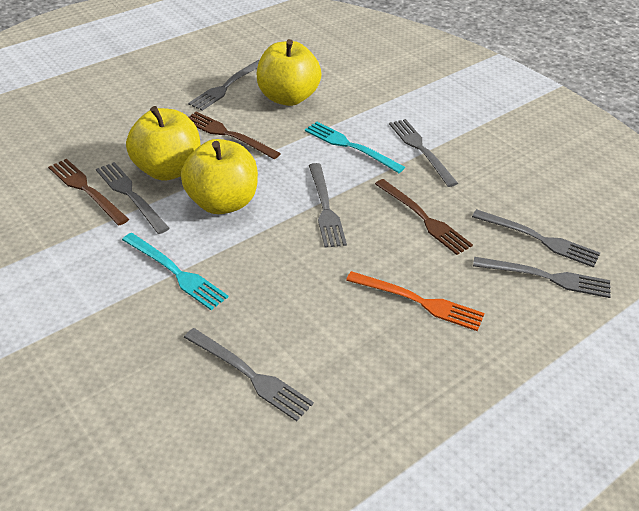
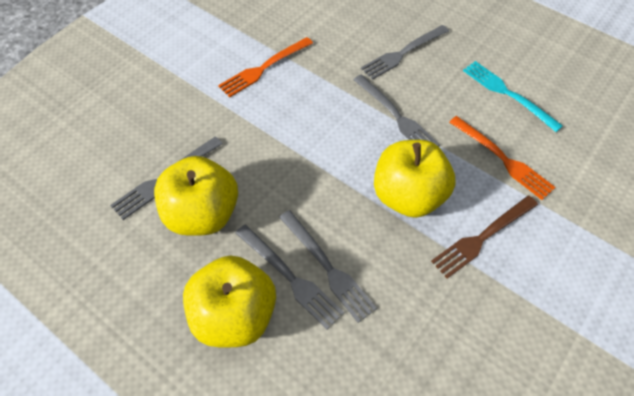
brown fork: 3 -> 1
grey fork: 7 -> 5
orange fork: 1 -> 2
turquoise fork: 2 -> 1

